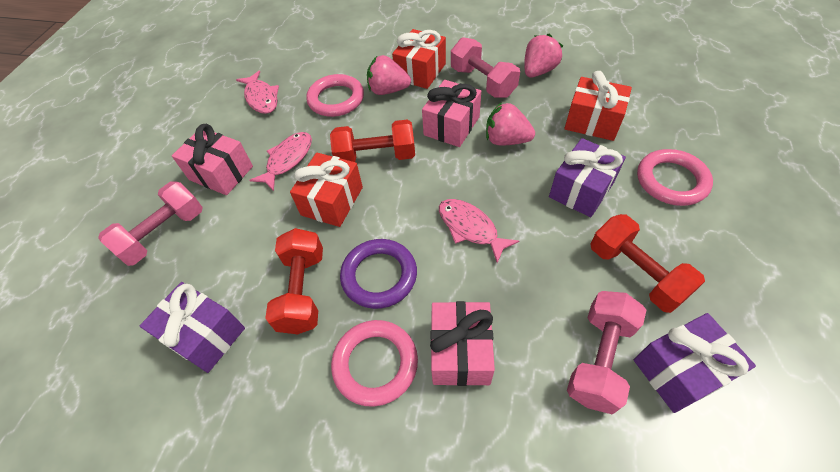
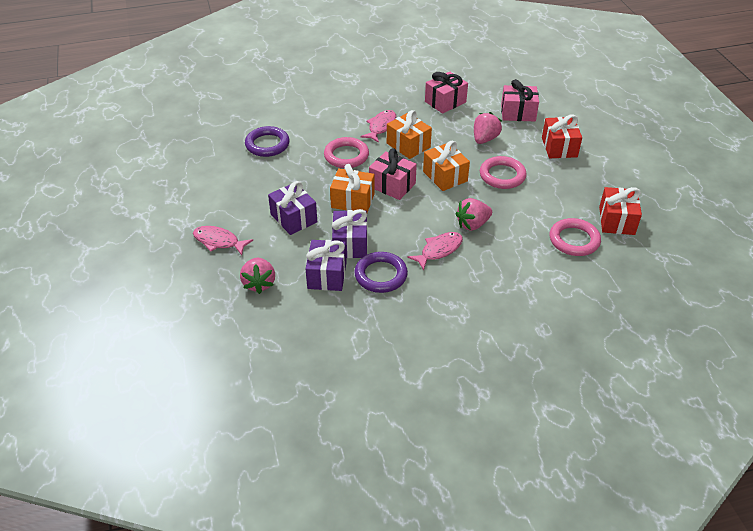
orange gift: 0 -> 3
pink dumbbell: 3 -> 0
purple ring: 1 -> 2
red dumbbell: 3 -> 0
red gift: 3 -> 2

